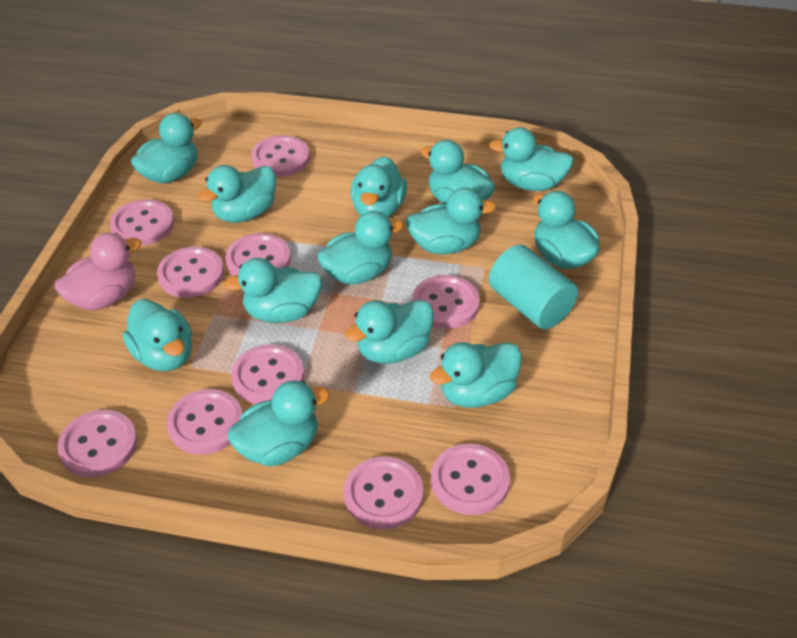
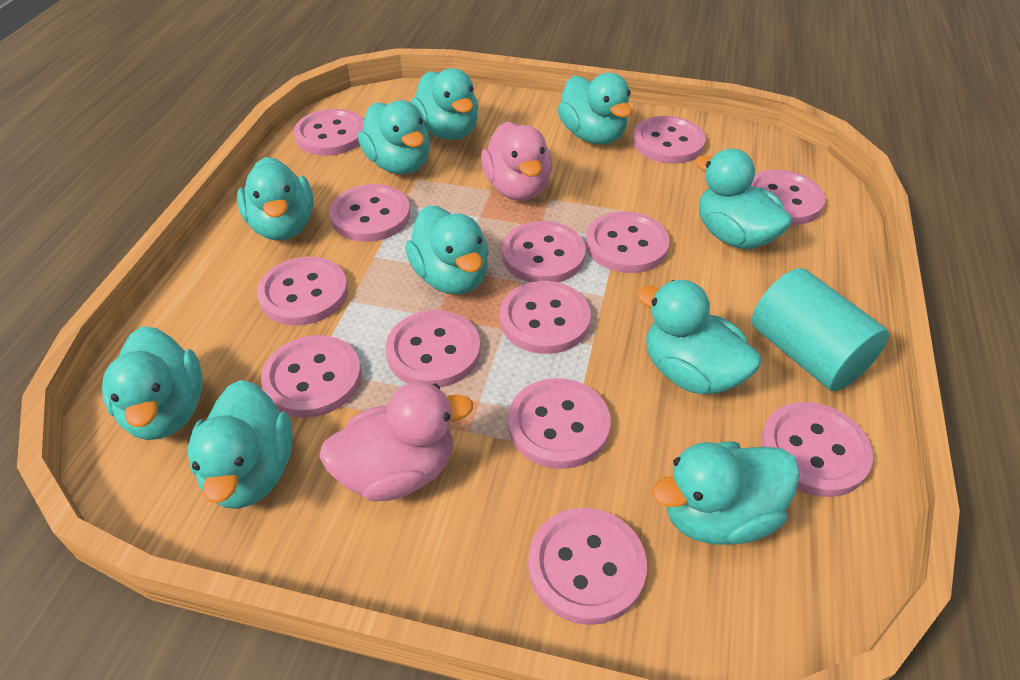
pink button: 10 -> 13
pink duck: 1 -> 2
turquoise duck: 13 -> 10

